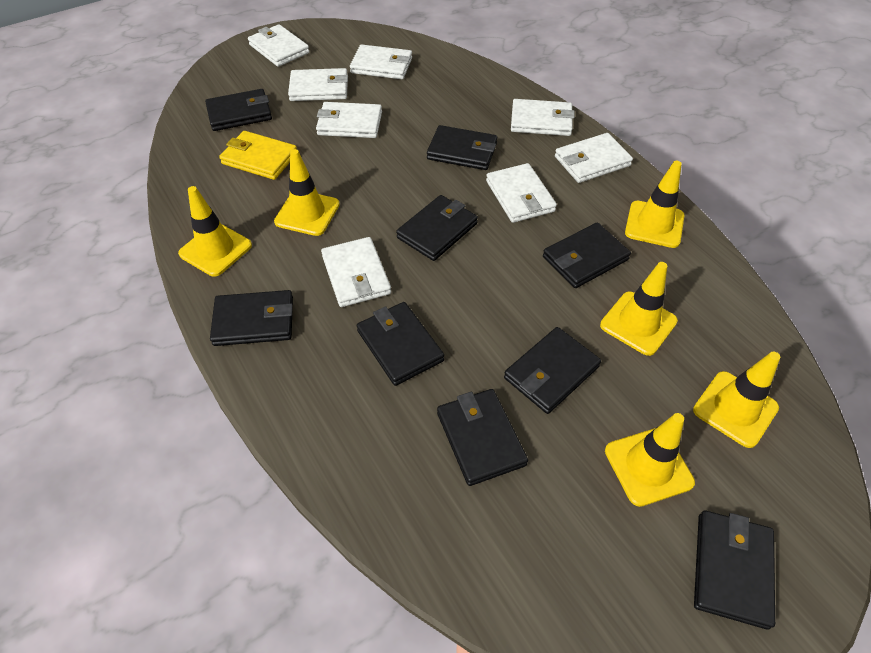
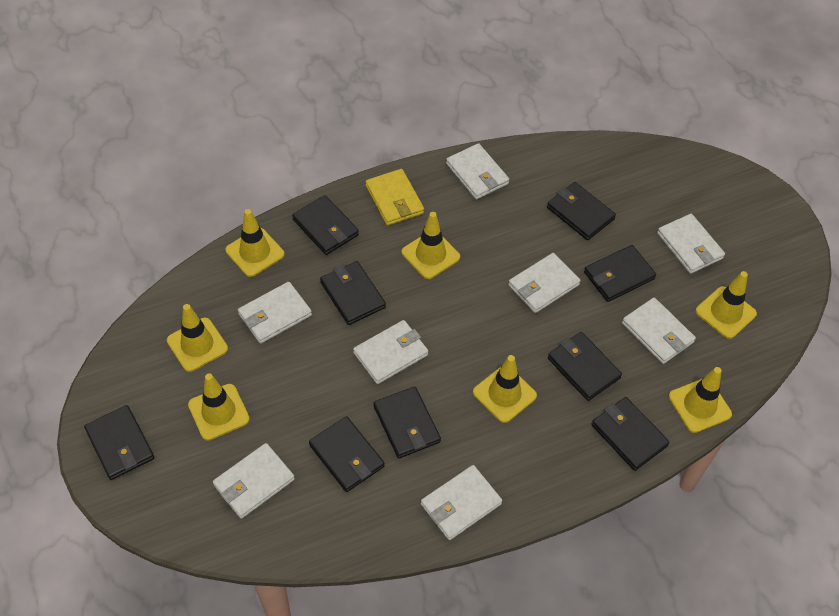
yellow traffic cone: 6 -> 7

